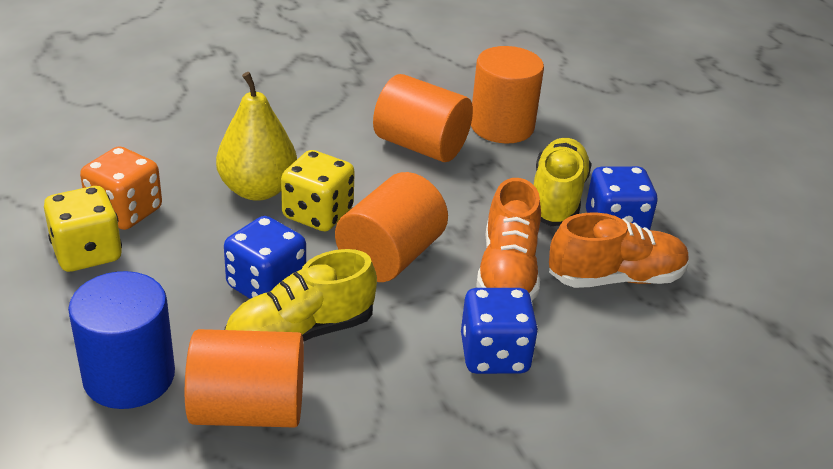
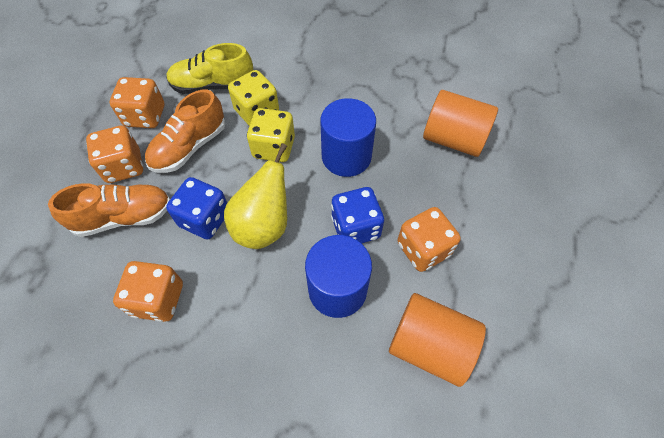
blue cylinder: 1 -> 2
blue dice: 3 -> 2
orange cylinder: 4 -> 2
orange dice: 1 -> 4
yellow shoe: 2 -> 1

